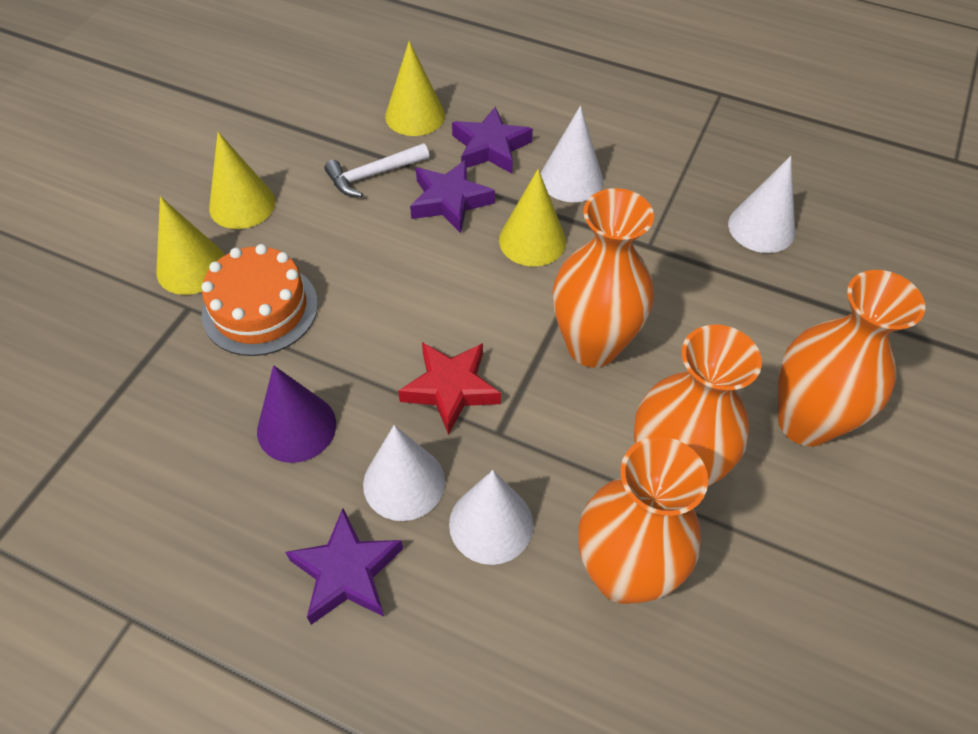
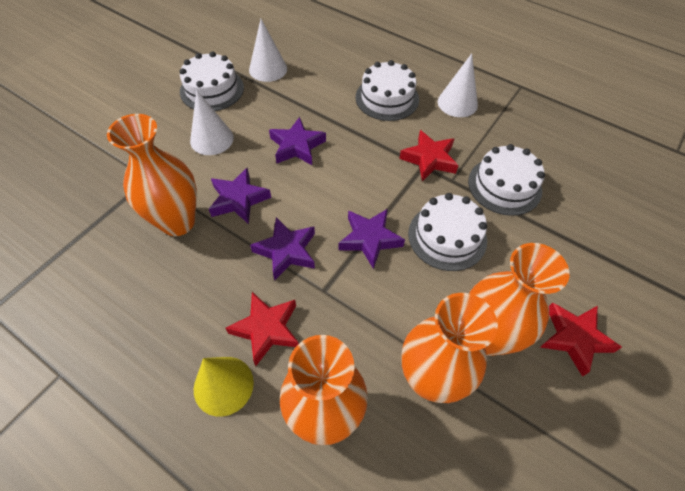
orange cake: 1 -> 0
purple cone: 1 -> 0
purple star: 3 -> 4
red star: 1 -> 3
white cake: 0 -> 4
white cone: 4 -> 3
white hammer: 1 -> 0
yellow cone: 4 -> 1

